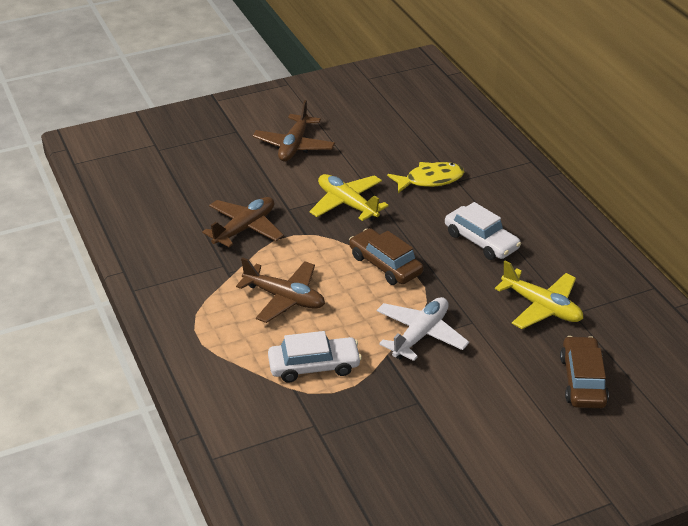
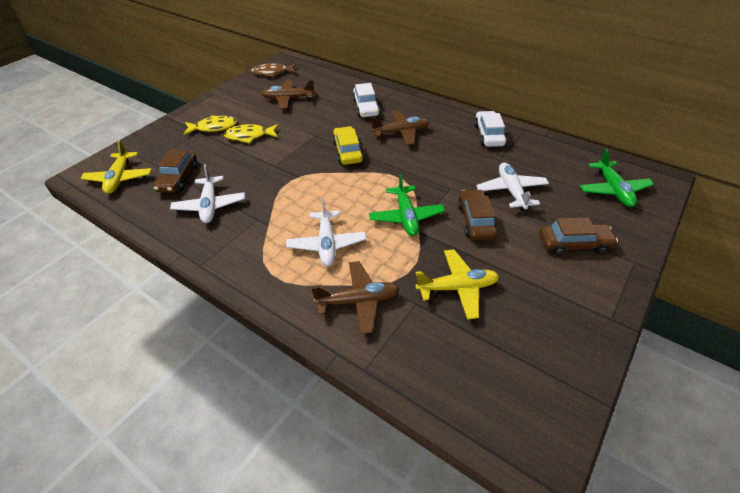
brown car: 2 -> 3
brown fish: 0 -> 1
green plane: 0 -> 2
white plane: 1 -> 3
yellow car: 0 -> 1
yellow fish: 1 -> 2

